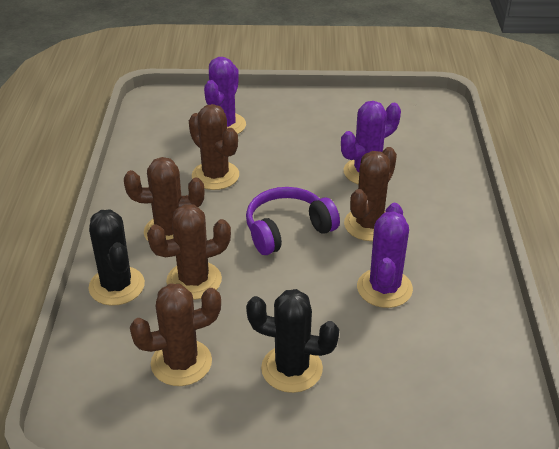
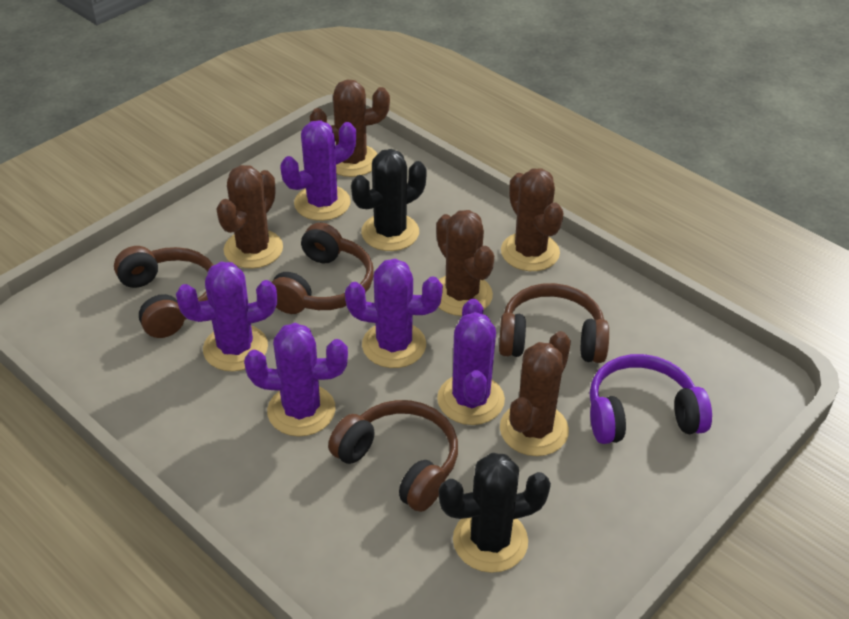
brown headphones: 0 -> 4
purple cactus: 3 -> 5

